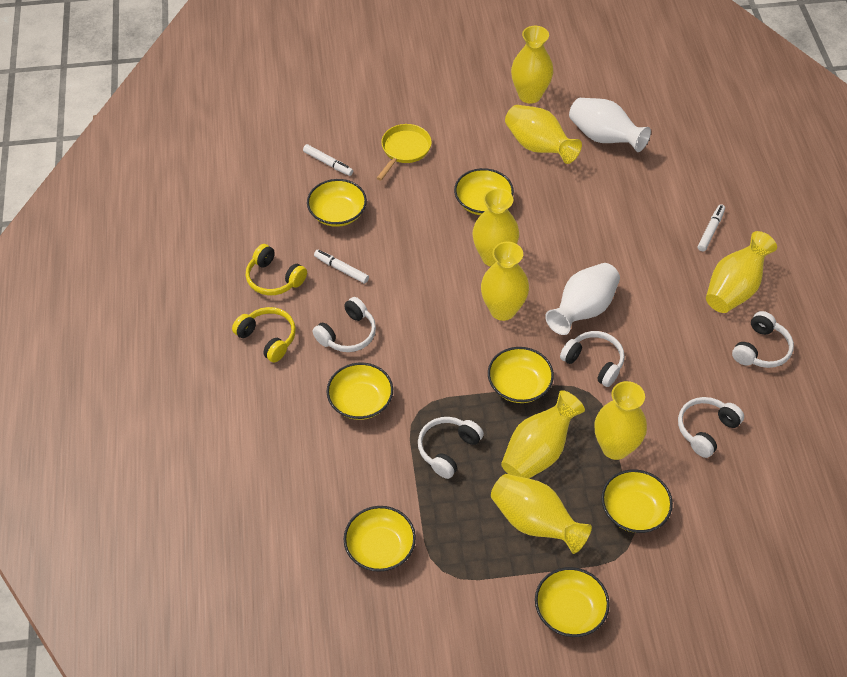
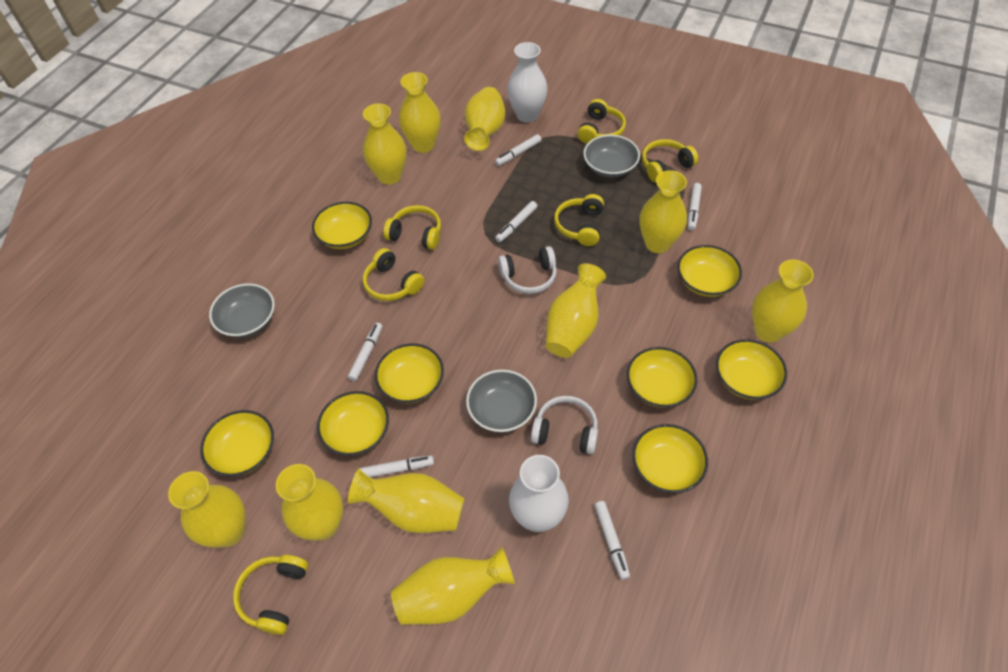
grey bowl: 0 -> 3
white headphones: 5 -> 2
white marker: 3 -> 6
yellow bowl: 7 -> 8
yellow headphones: 2 -> 6
yellow pan: 1 -> 0
yellow vase: 8 -> 10

